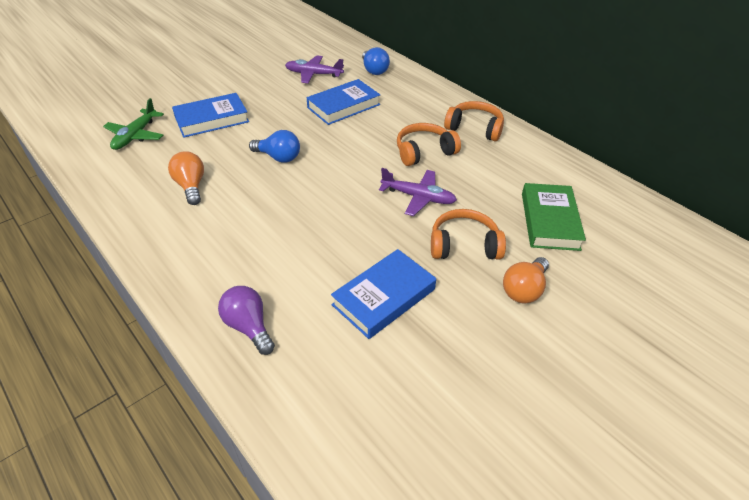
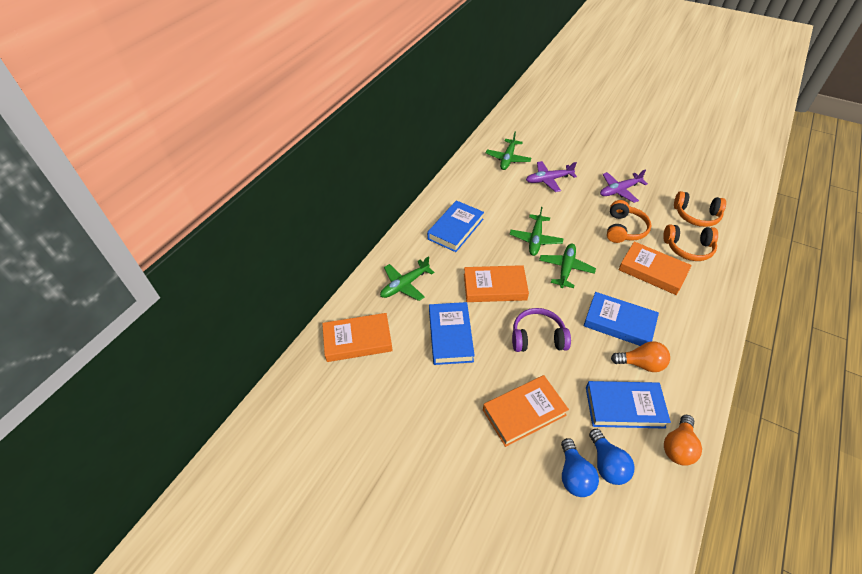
blue book: 3 -> 4
green book: 1 -> 0
green plane: 1 -> 4
orange book: 0 -> 4
purple headphones: 0 -> 1
purple light bulb: 1 -> 0

